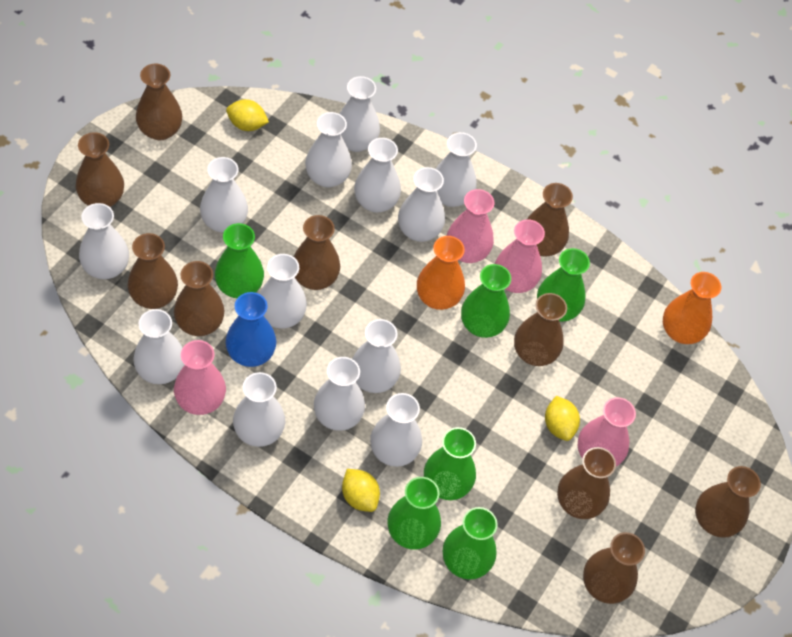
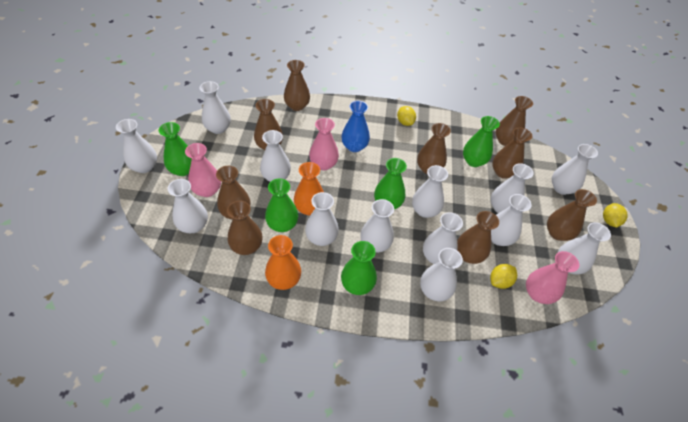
brown vase: 10 -> 9
green vase: 6 -> 5
pink vase: 4 -> 3

